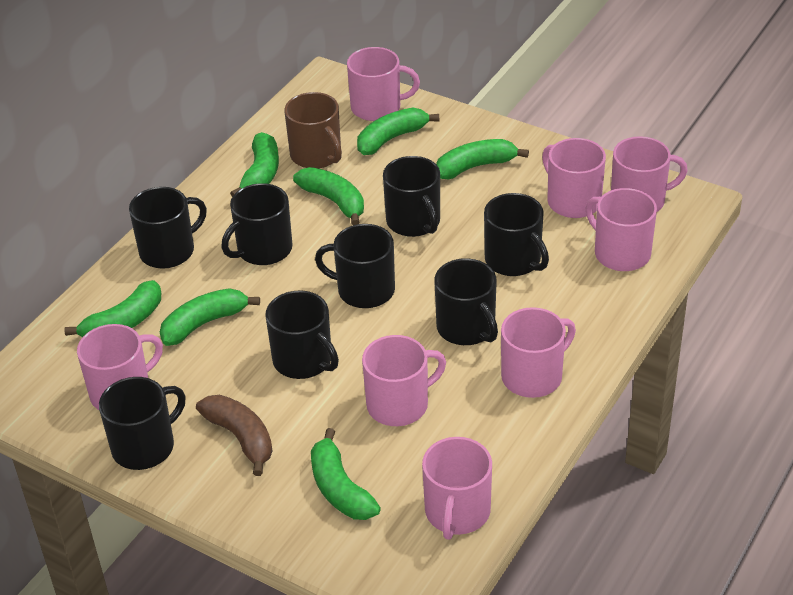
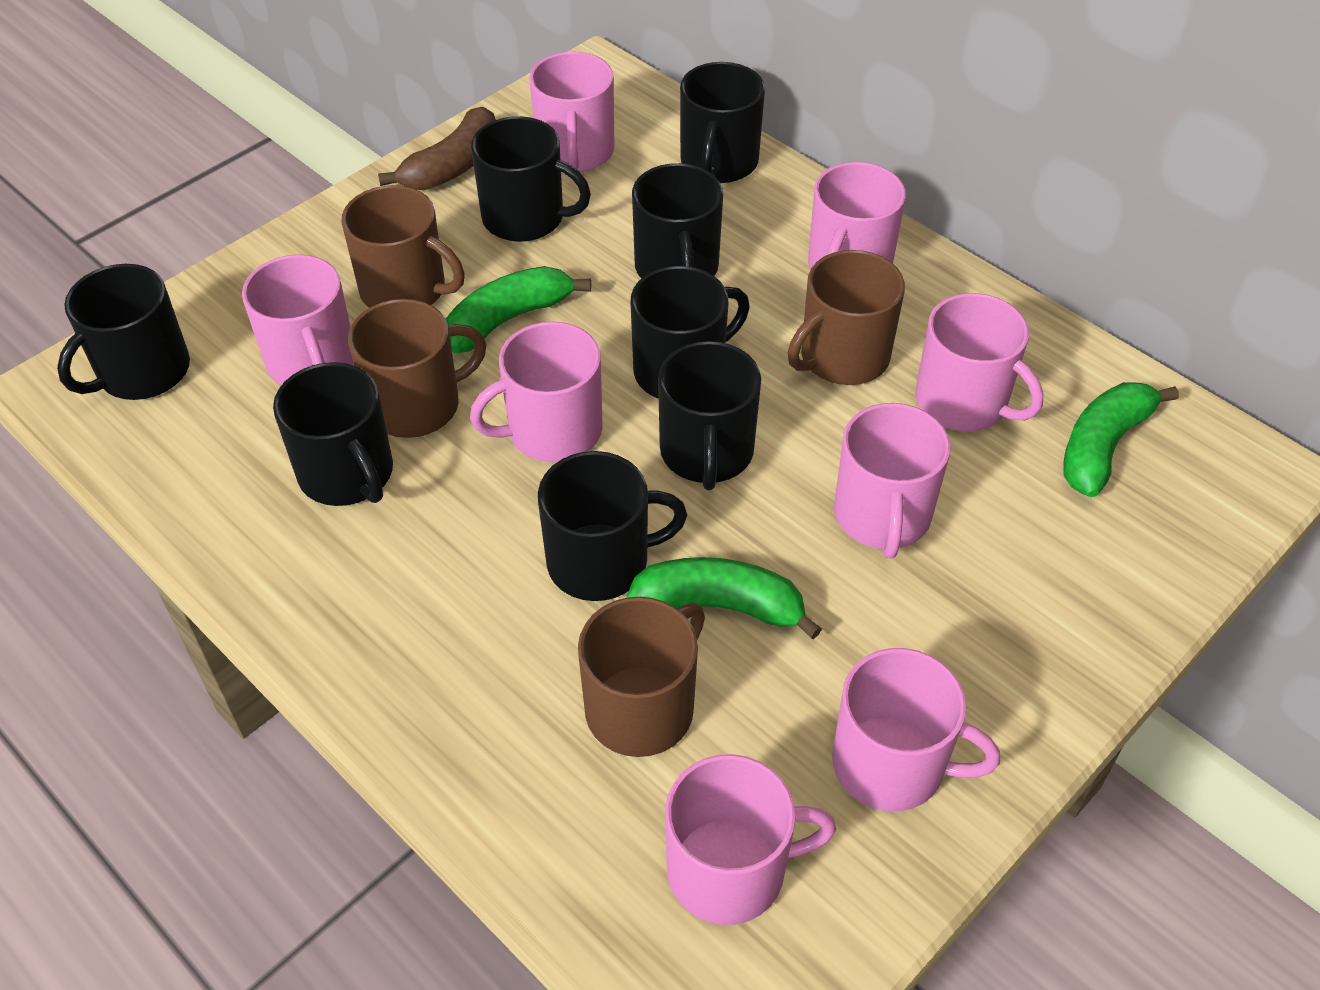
brown mug: 1 -> 4
green banana: 7 -> 3

